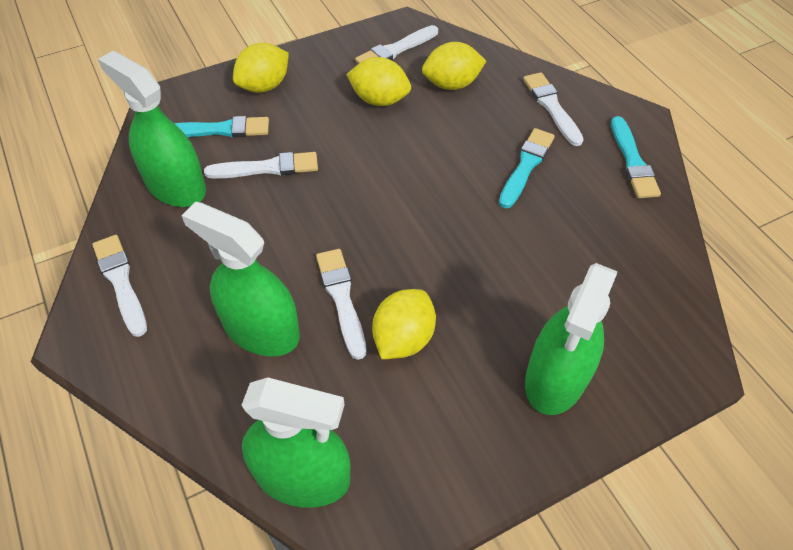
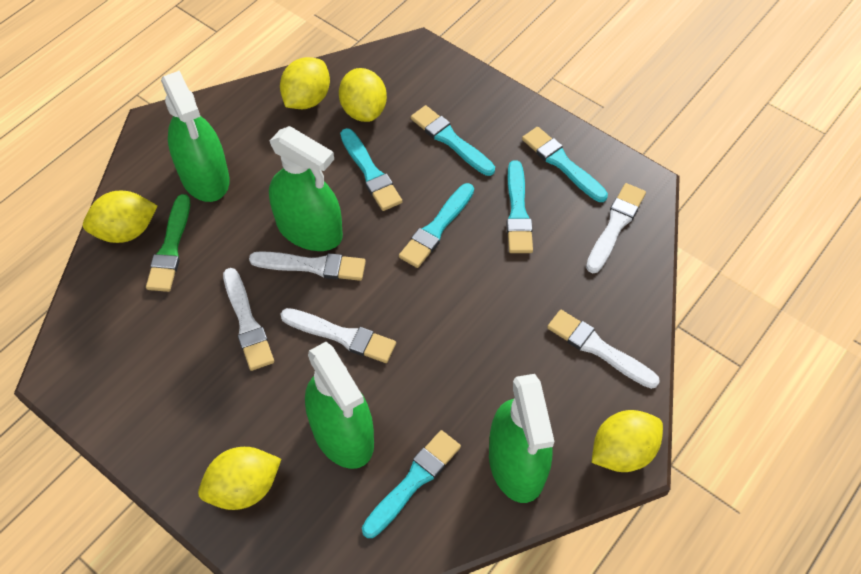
green brush: 0 -> 1
turquoise brush: 3 -> 6
yellow lemon: 4 -> 5

